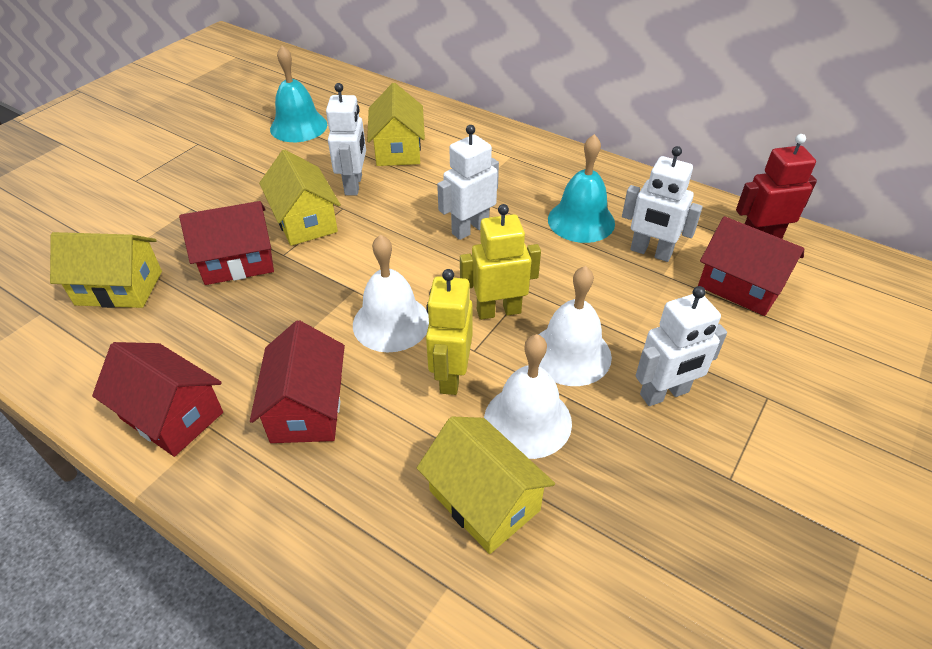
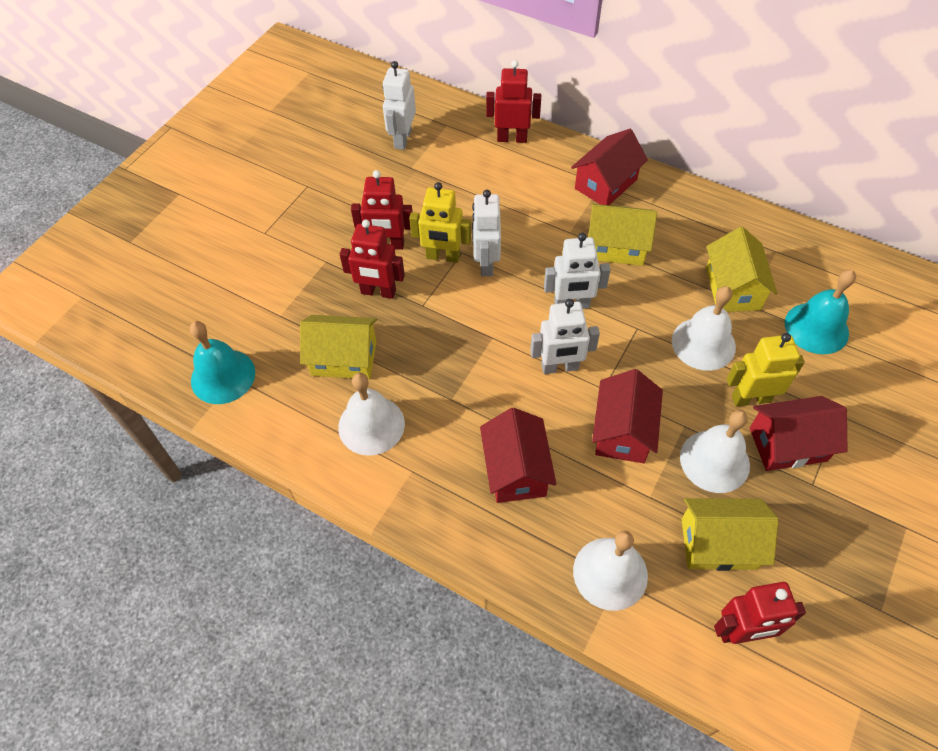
red robot: 1 -> 4
white bell: 3 -> 4

